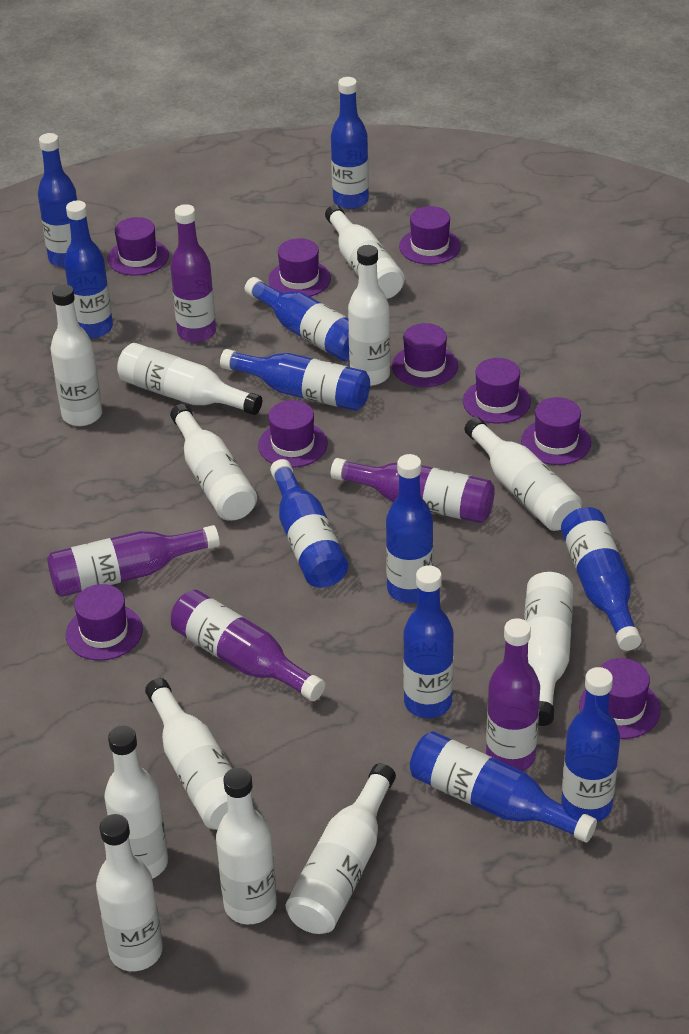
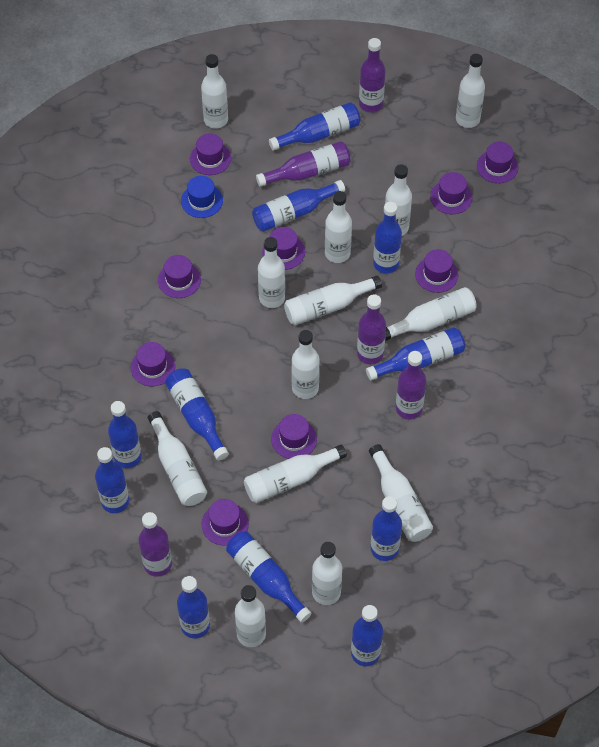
blue hat: 0 -> 1
white bottle: 12 -> 13

